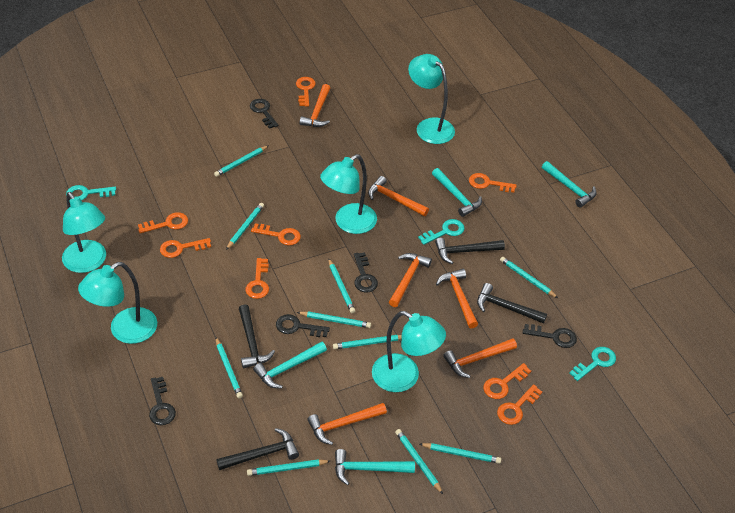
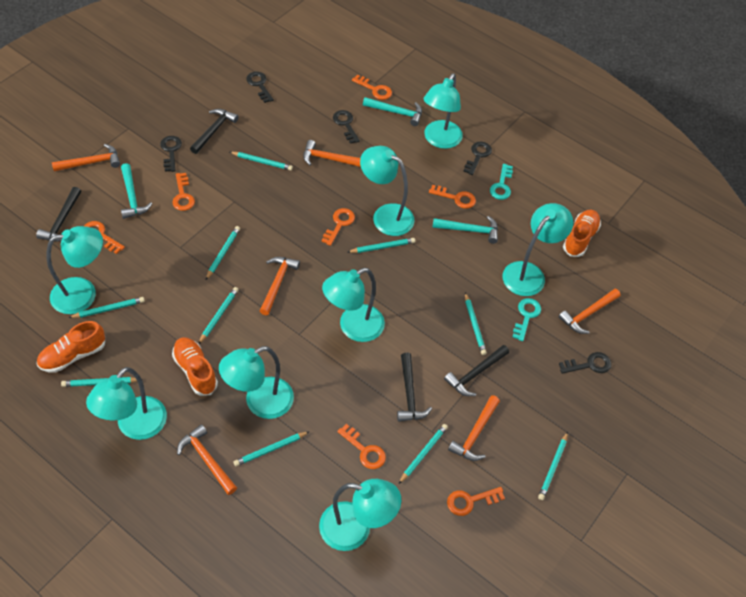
orange key: 8 -> 7
orange shoe: 0 -> 3
turquoise hammer: 4 -> 3
turquoise key: 3 -> 2
turquoise lamp: 5 -> 8

